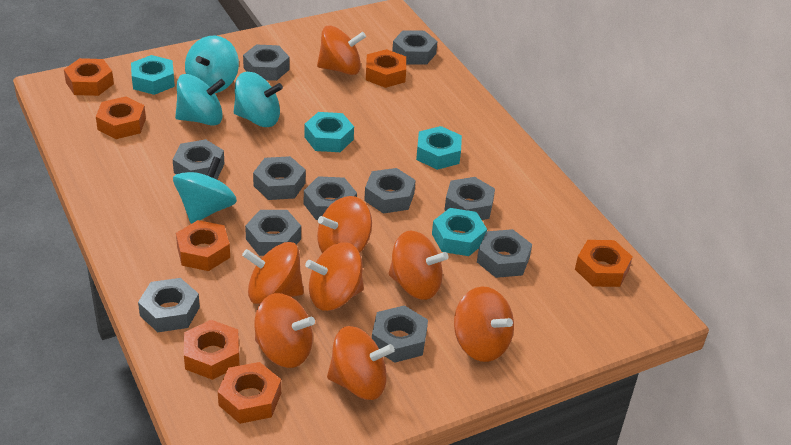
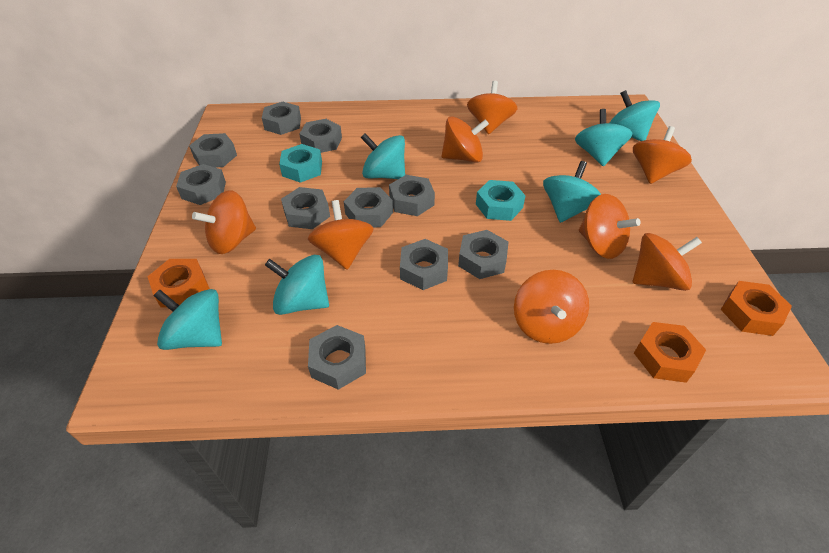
grey nut: 11 -> 10
orange nut: 7 -> 3
turquoise nut: 4 -> 2
turquoise spinning top: 4 -> 6

